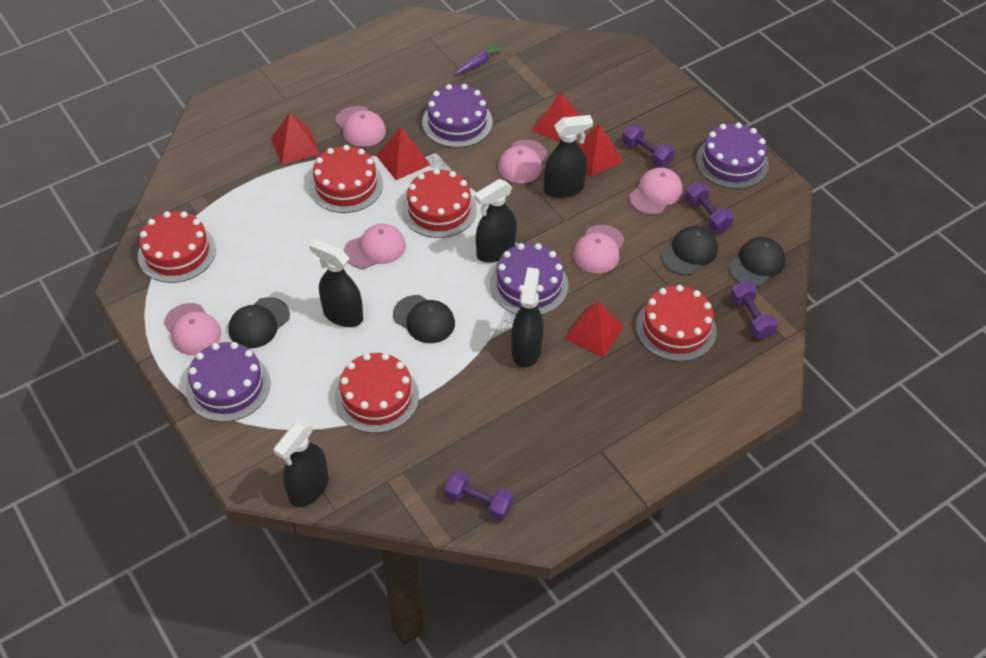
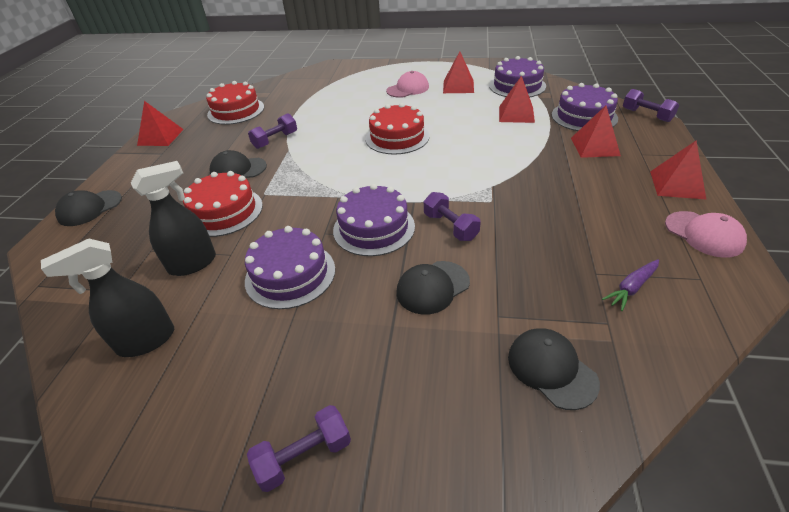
black spray bottle: 5 -> 2
pink cap: 6 -> 2
red cake: 5 -> 3

